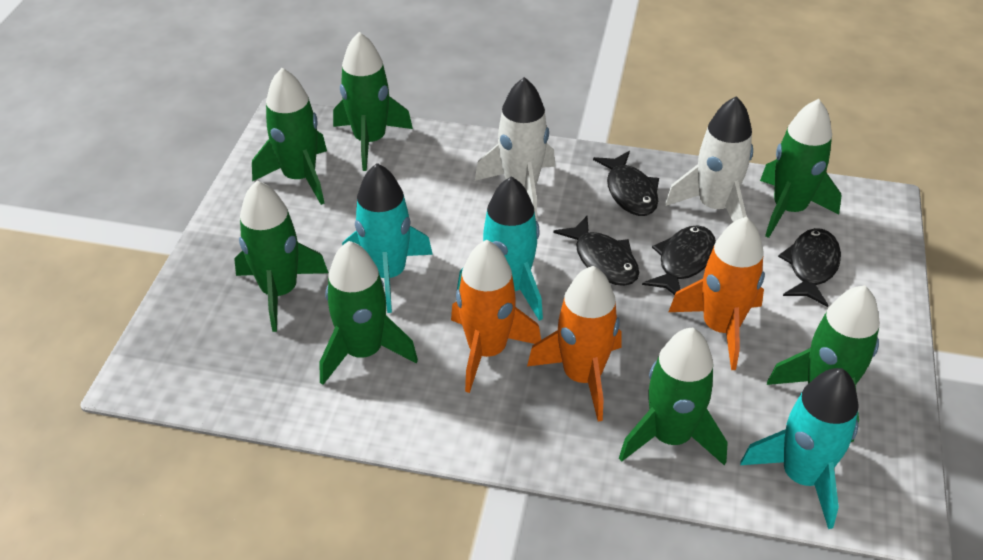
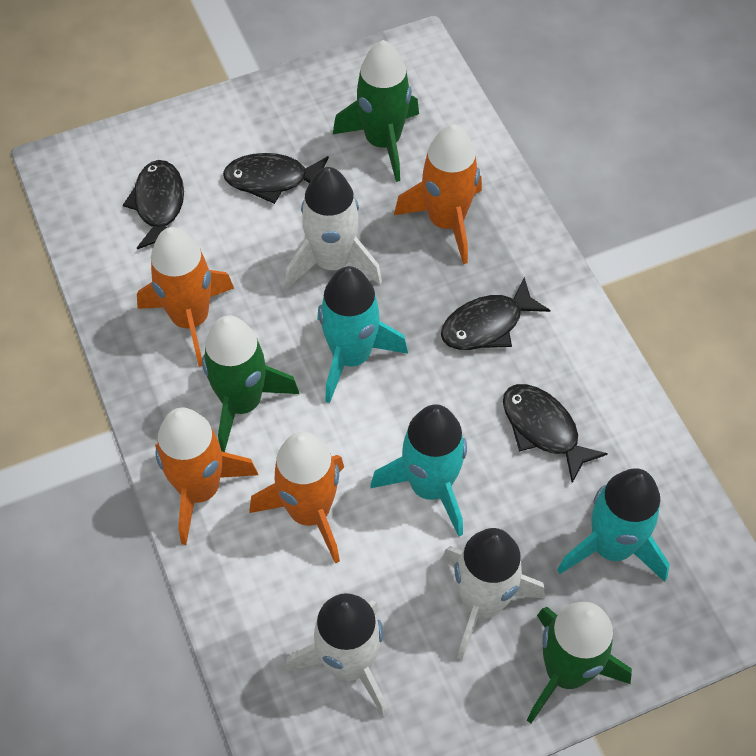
green rocket: 7 -> 3
orange rocket: 3 -> 4
white rocket: 2 -> 3

